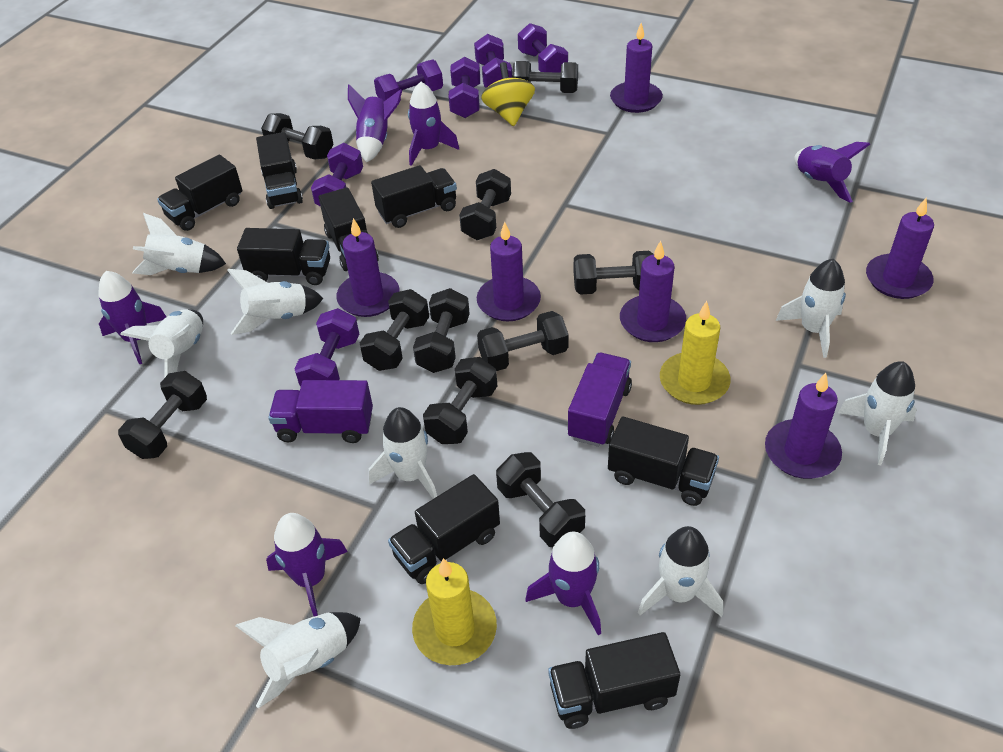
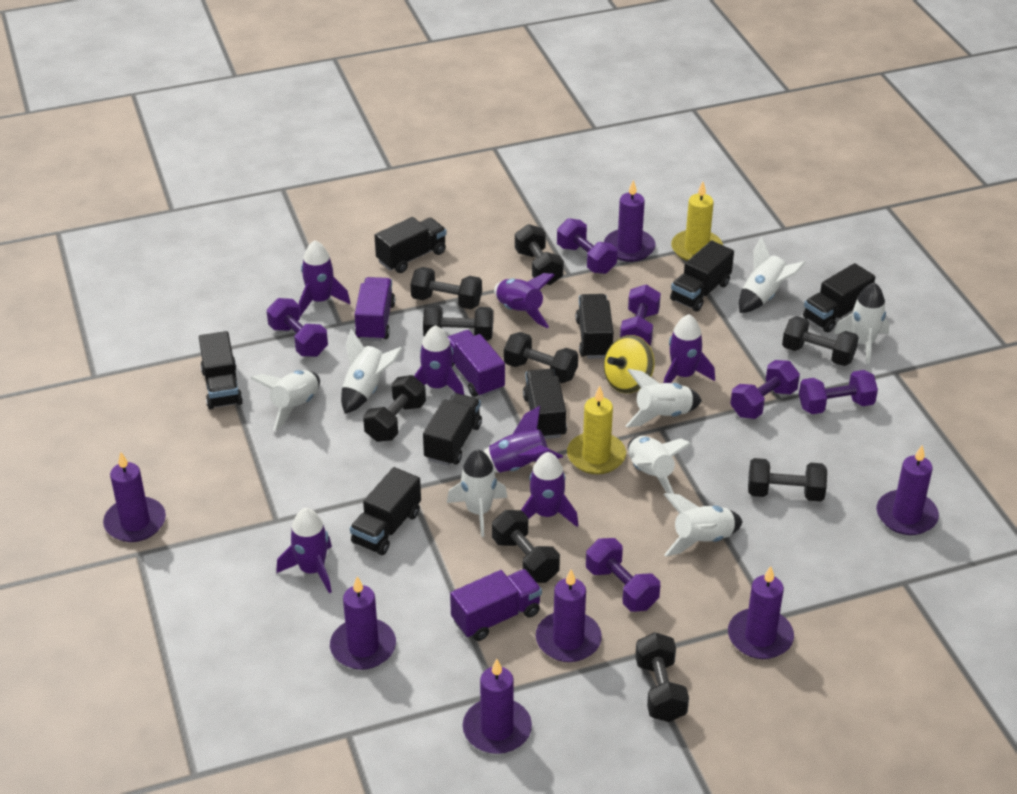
black dumbbell: 10 -> 9
purple candle: 6 -> 7
purple rocket: 6 -> 7
purple truck: 2 -> 3

